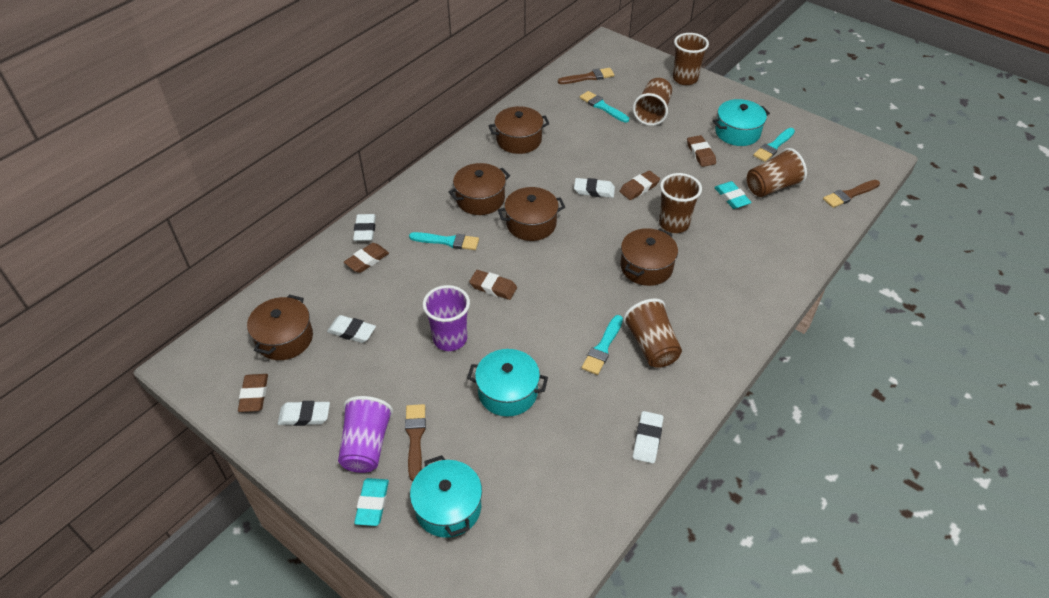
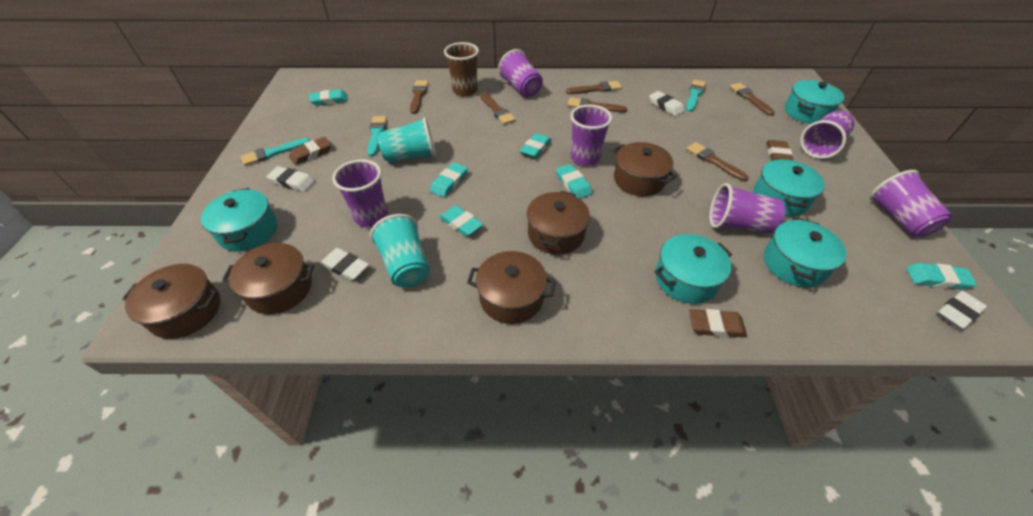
brown brush: 3 -> 6
brown cup: 5 -> 1
brown eraser: 5 -> 3
purple cup: 2 -> 6
turquoise brush: 4 -> 3
turquoise cup: 0 -> 2
turquoise eraser: 2 -> 6
turquoise pot: 3 -> 5
white eraser: 5 -> 4

